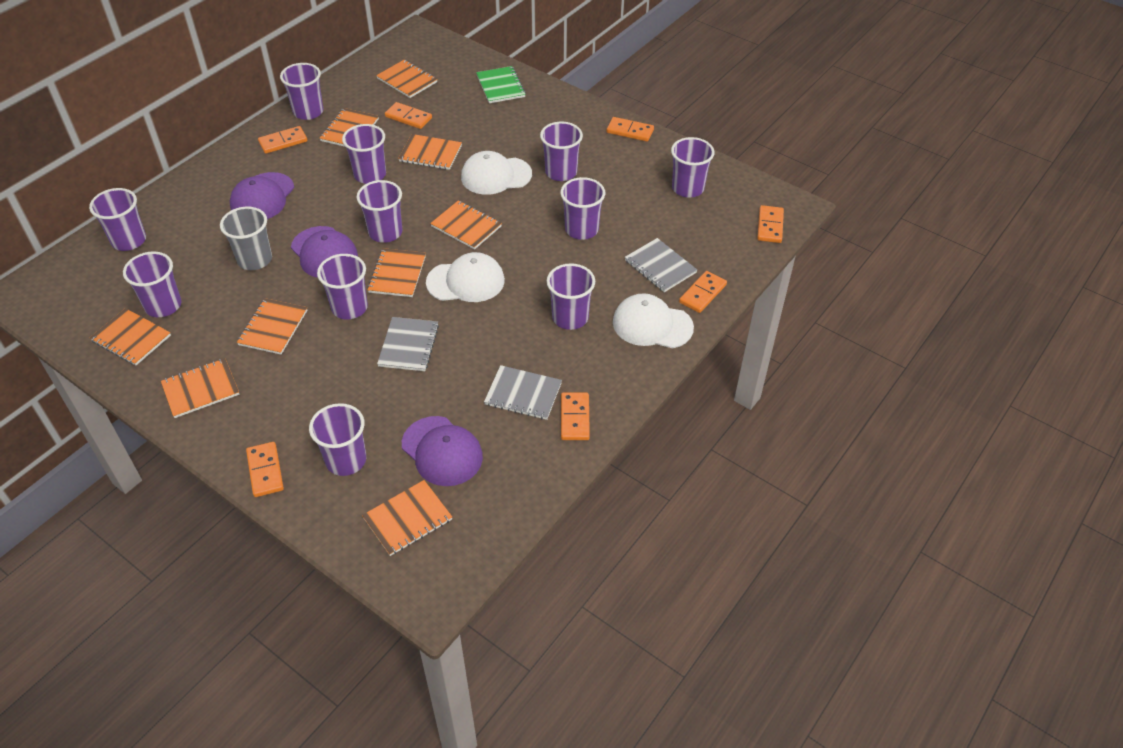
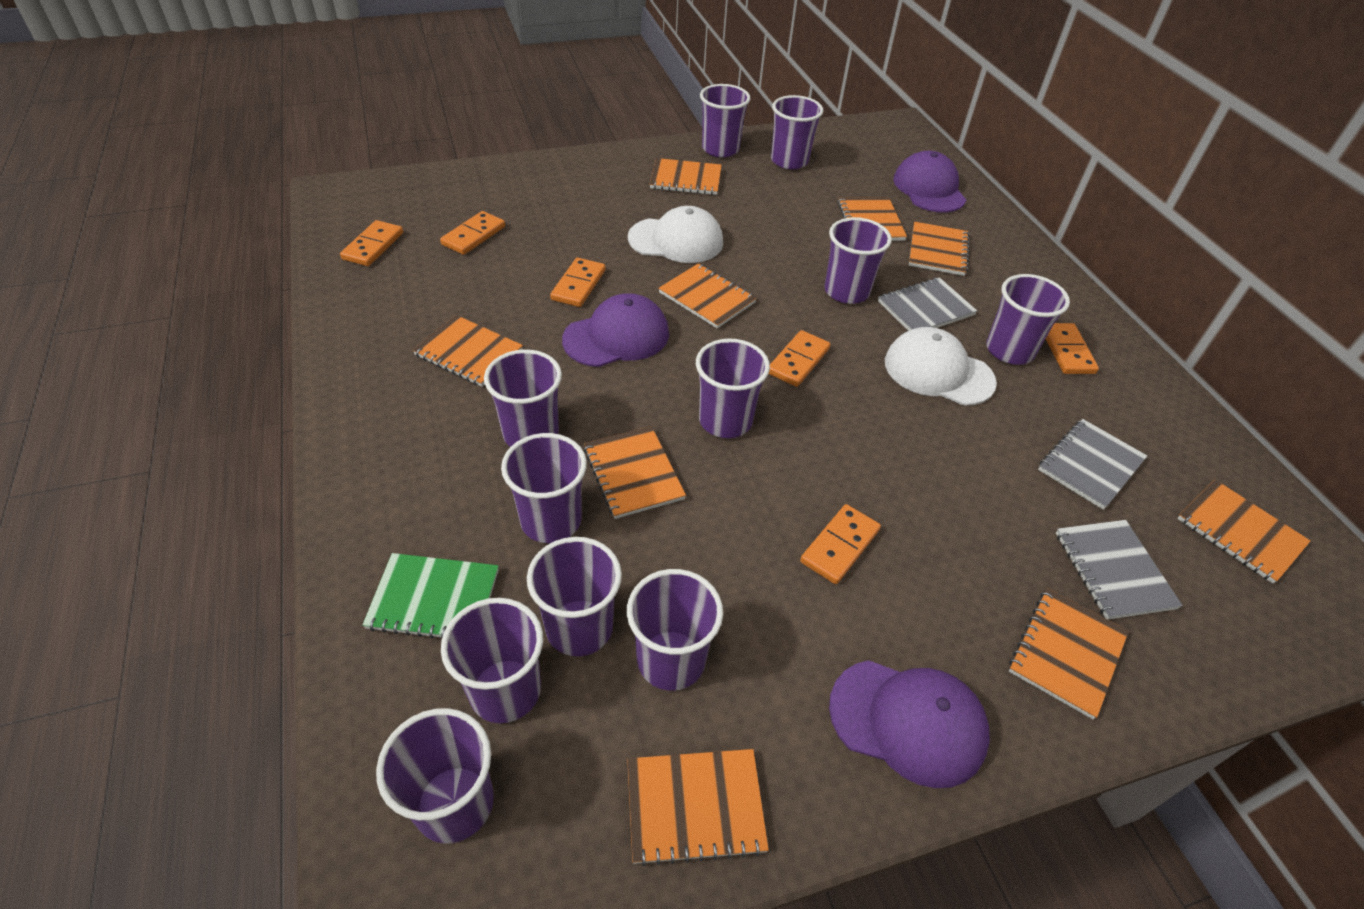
grey cup: 1 -> 0
orange domino: 7 -> 6
white cap: 3 -> 2

